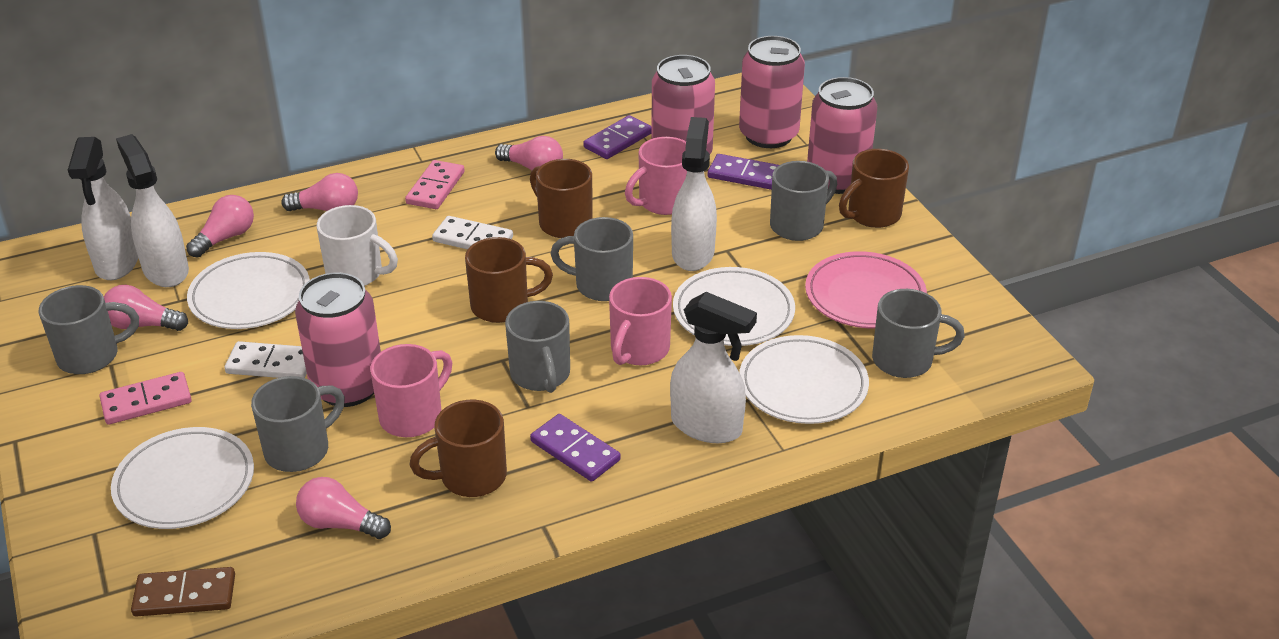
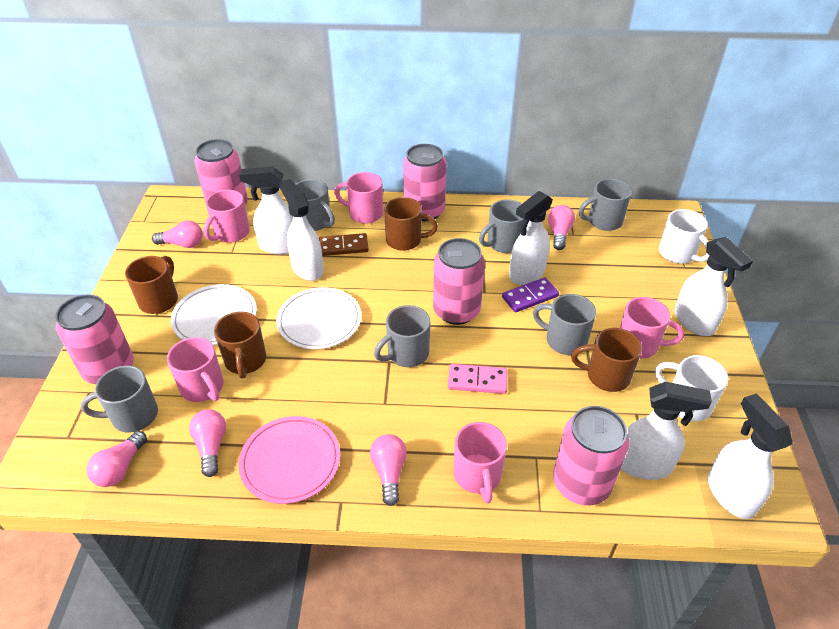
pink can: 4 -> 5
pink domino: 2 -> 1
pink mug: 3 -> 5
purple domino: 3 -> 1
white domino: 2 -> 0
white mug: 1 -> 2
white plate: 4 -> 2
white spray bottle: 4 -> 6

